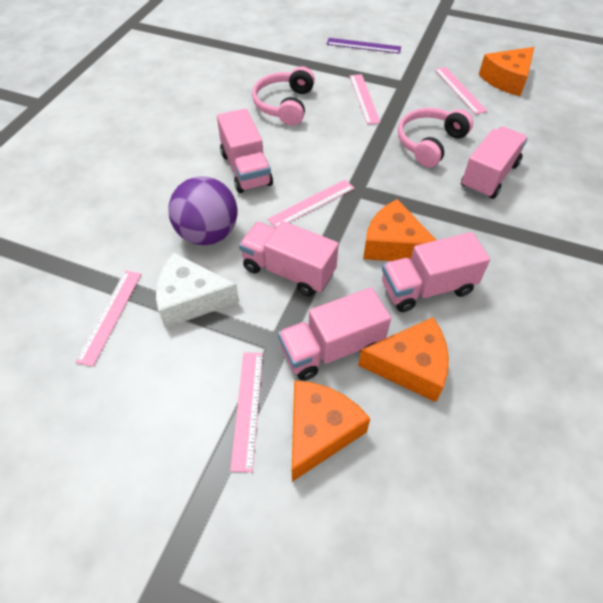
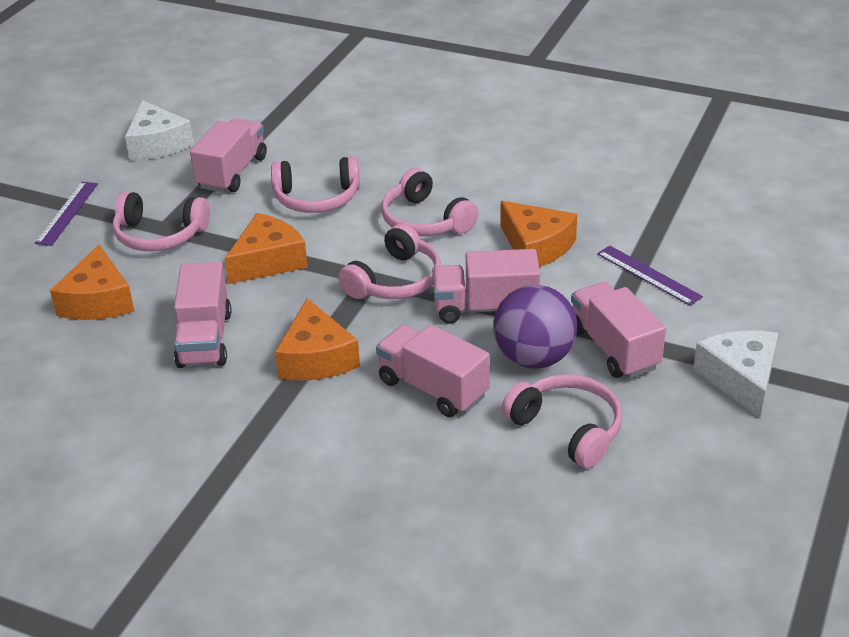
pink headphones: 2 -> 5
pink ruler: 5 -> 0
purple ruler: 1 -> 2
white cheese: 1 -> 2

